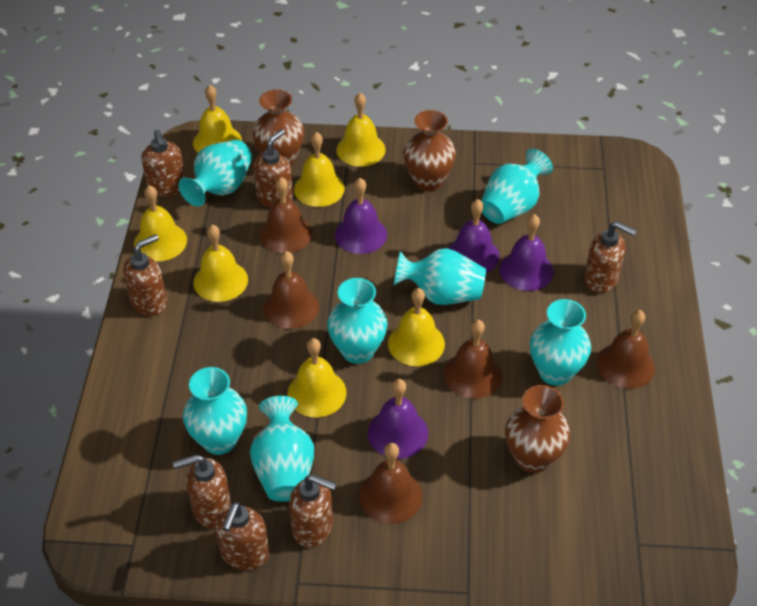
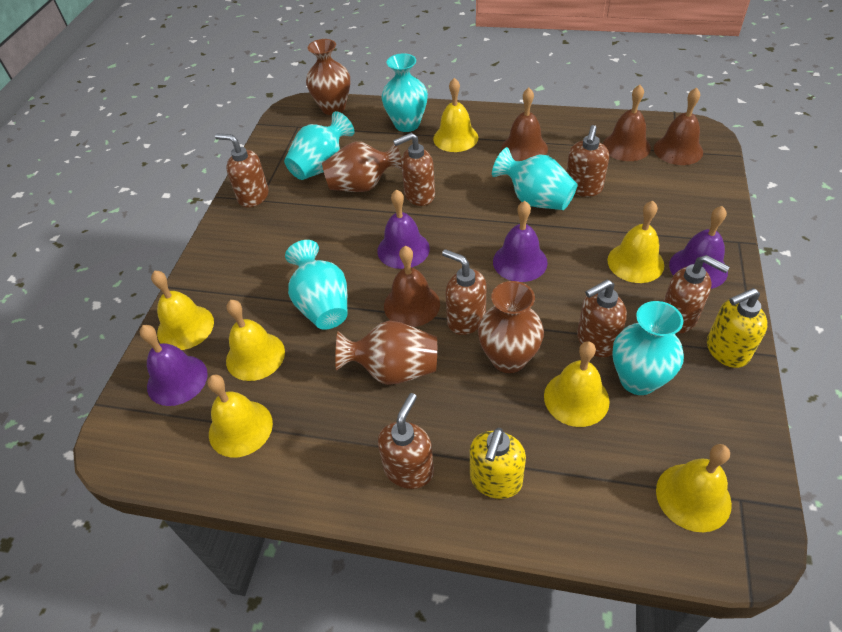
brown bell: 5 -> 4
brown vase: 3 -> 4
turquoise vase: 7 -> 5
yellow soap dispenser: 0 -> 2

